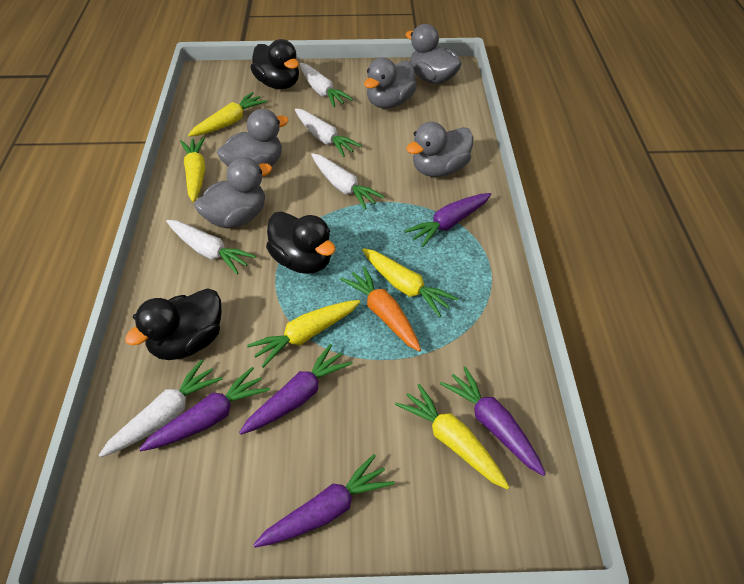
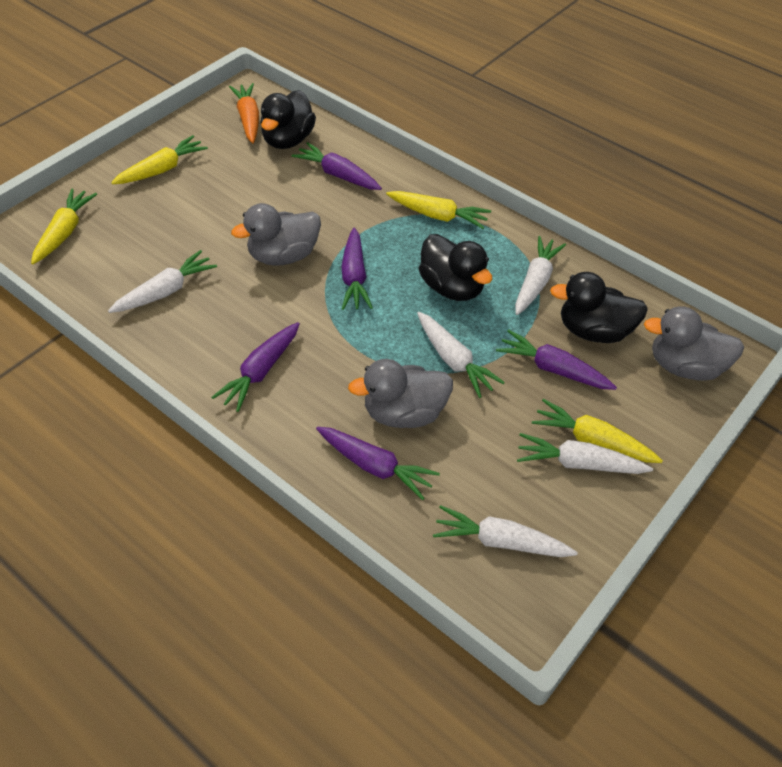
grey duck: 5 -> 3
yellow carrot: 5 -> 4

